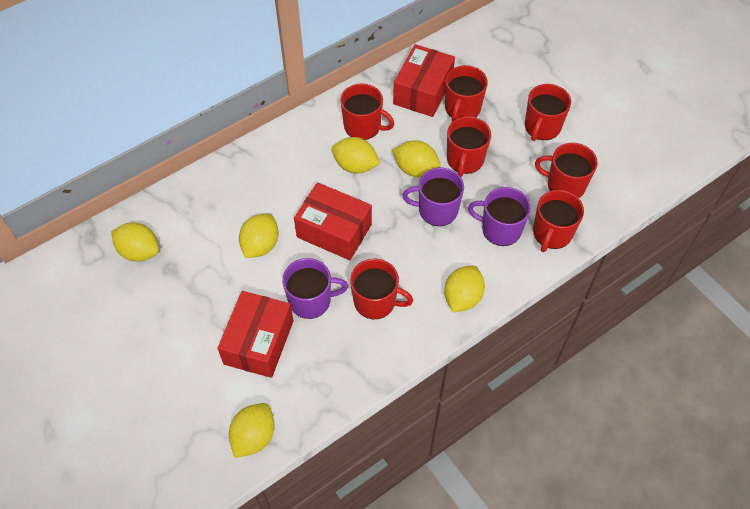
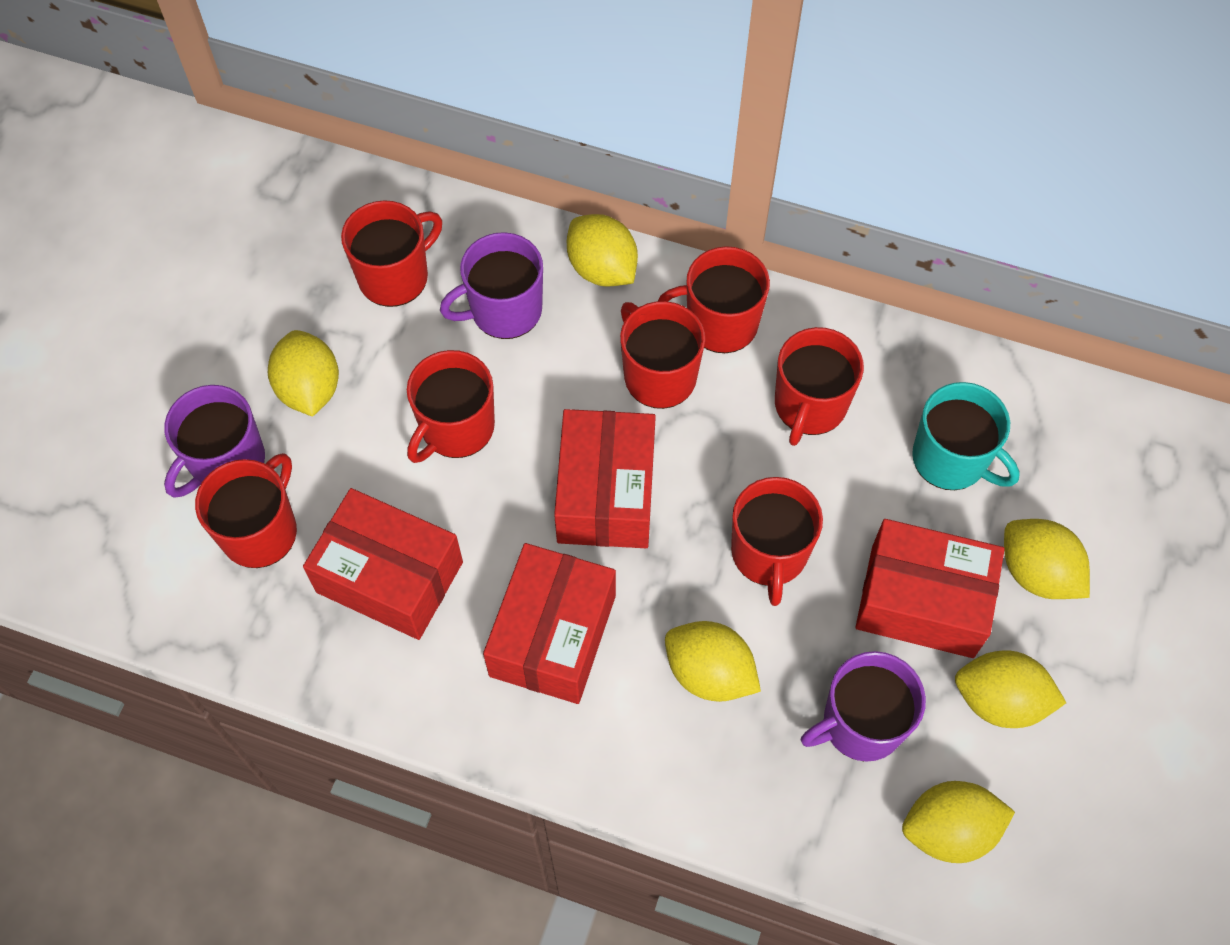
red box: 3 -> 4
turquoise mug: 0 -> 1

